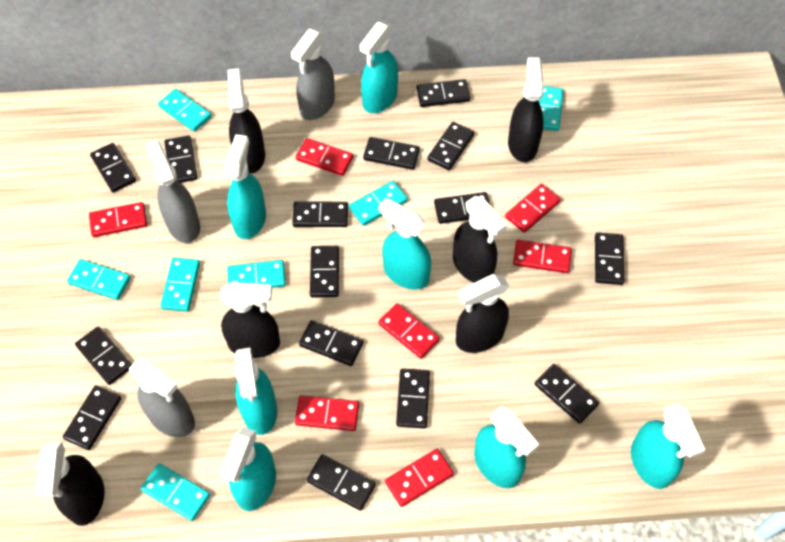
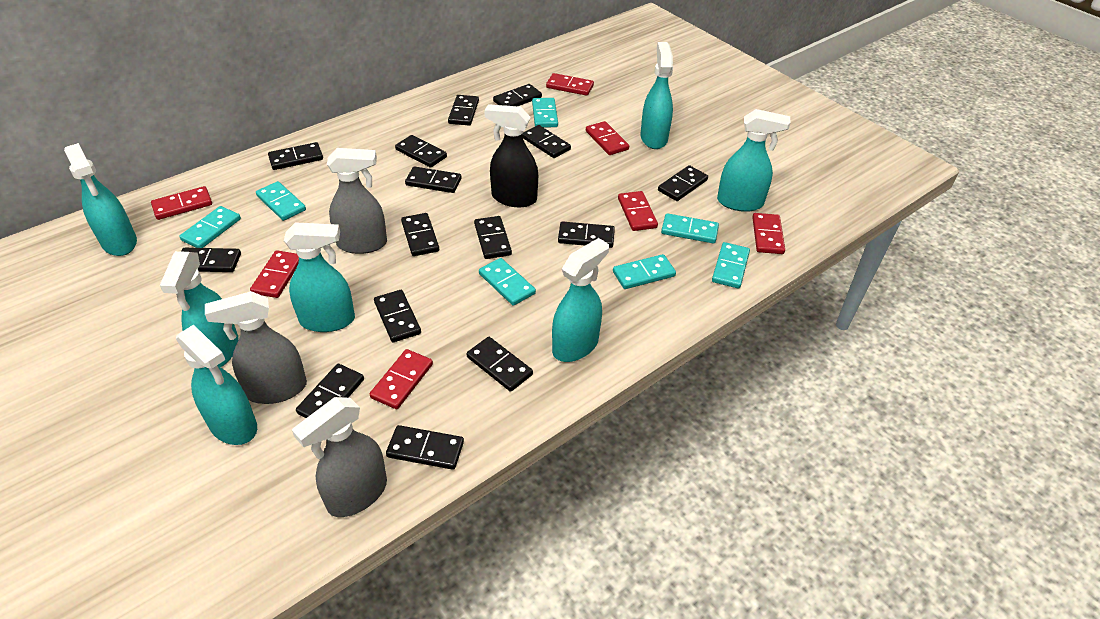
black spray bottle: 6 -> 1

